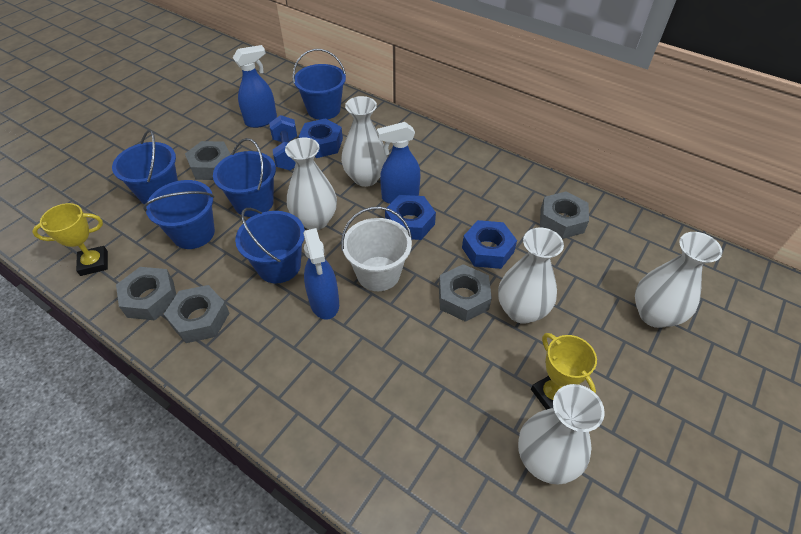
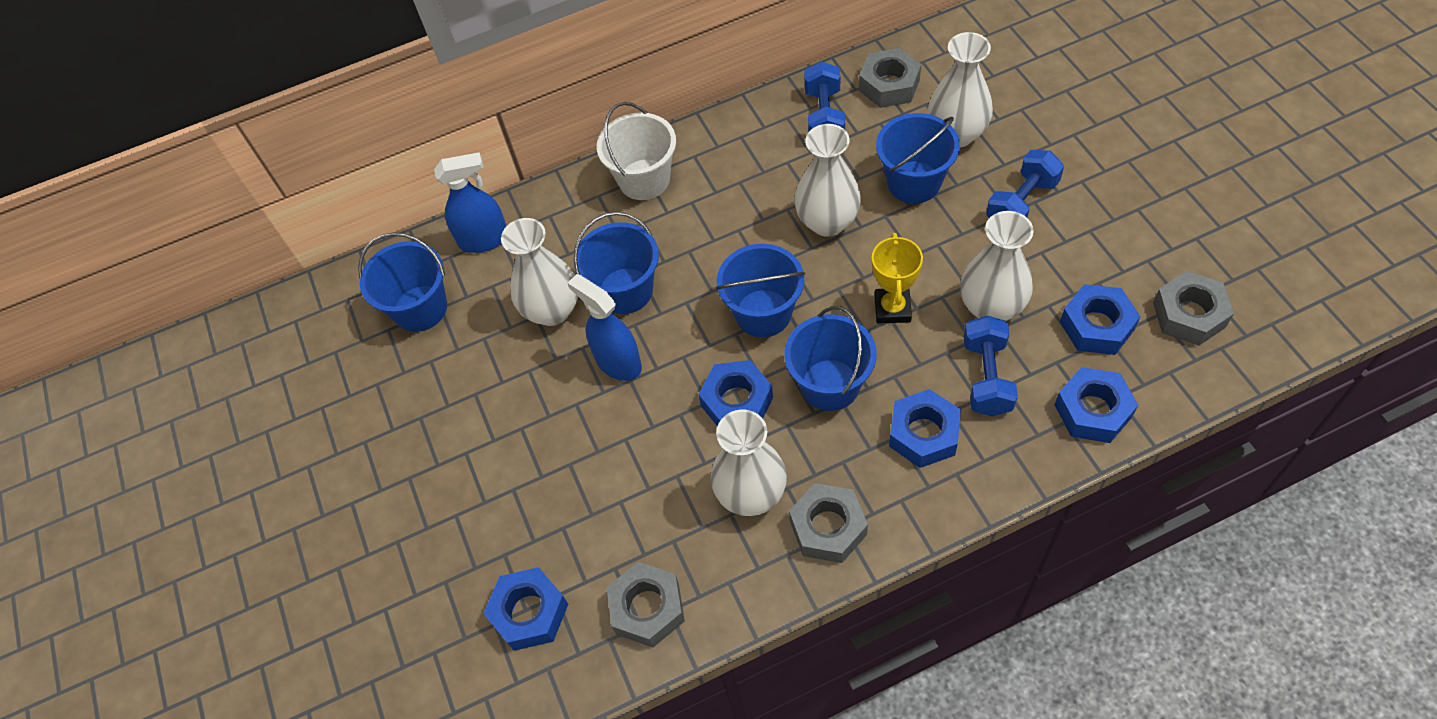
blue dumbbell: 1 -> 3
blue nut: 3 -> 5
blue spray bottle: 3 -> 2
grey nut: 5 -> 4
yellow trophy: 2 -> 1

